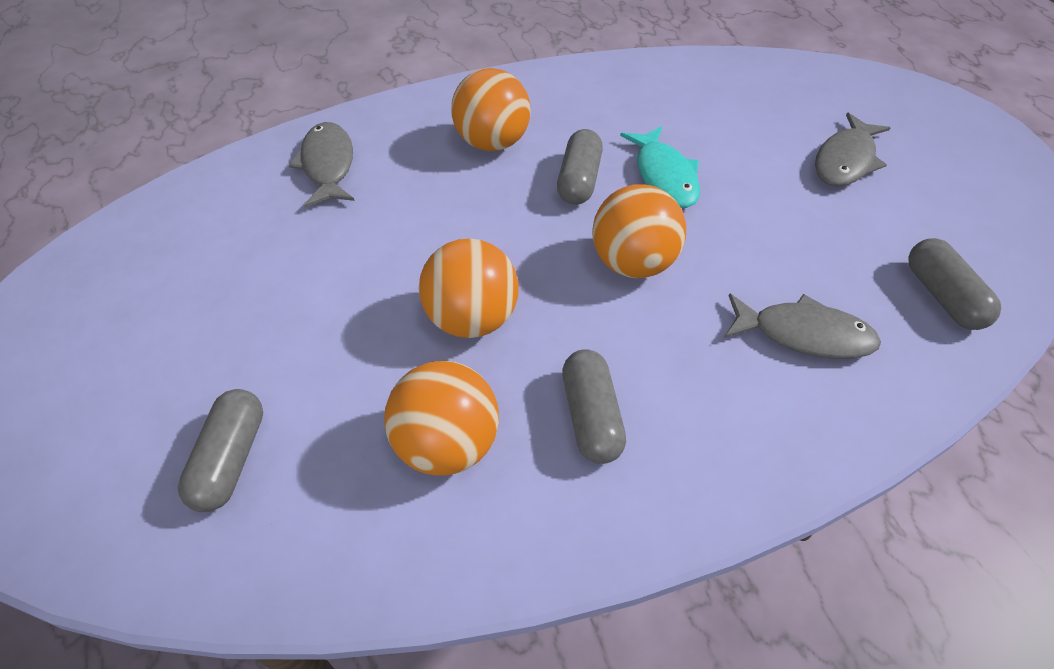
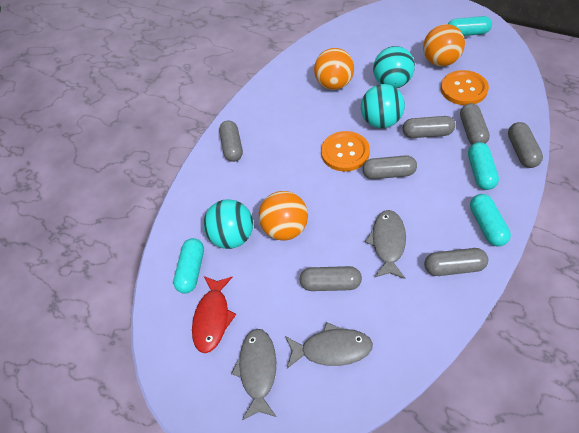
grey capsule: 4 -> 7
orange ball: 4 -> 3
orange button: 0 -> 2
red fish: 0 -> 1
turquoise ball: 0 -> 3
turquoise capsule: 0 -> 4
turquoise fish: 1 -> 0

